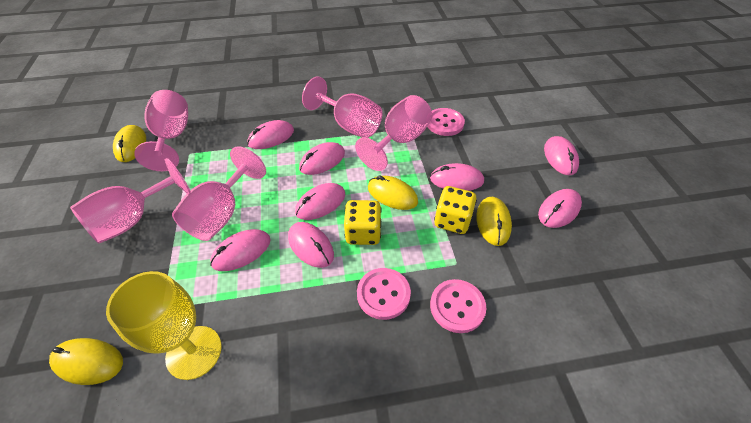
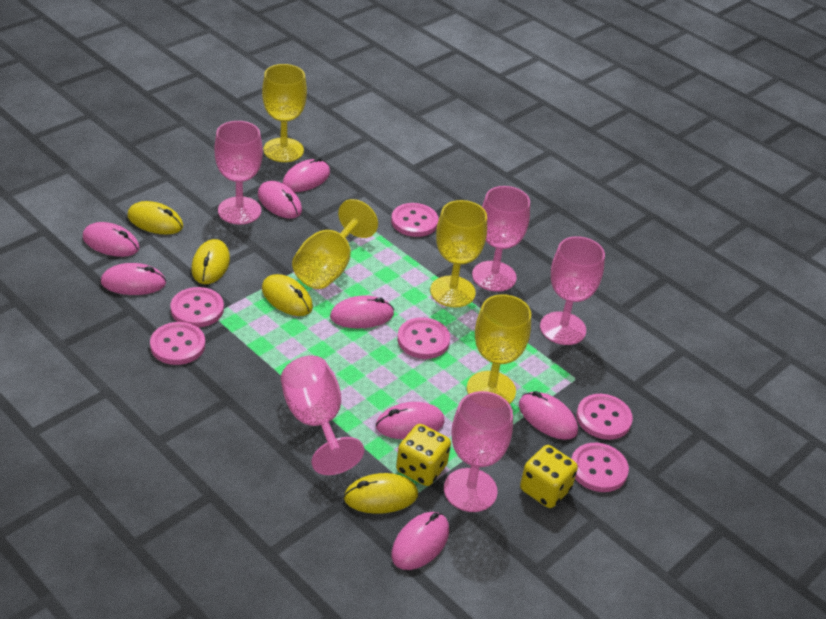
pink button: 3 -> 6
yellow goblet: 1 -> 4

